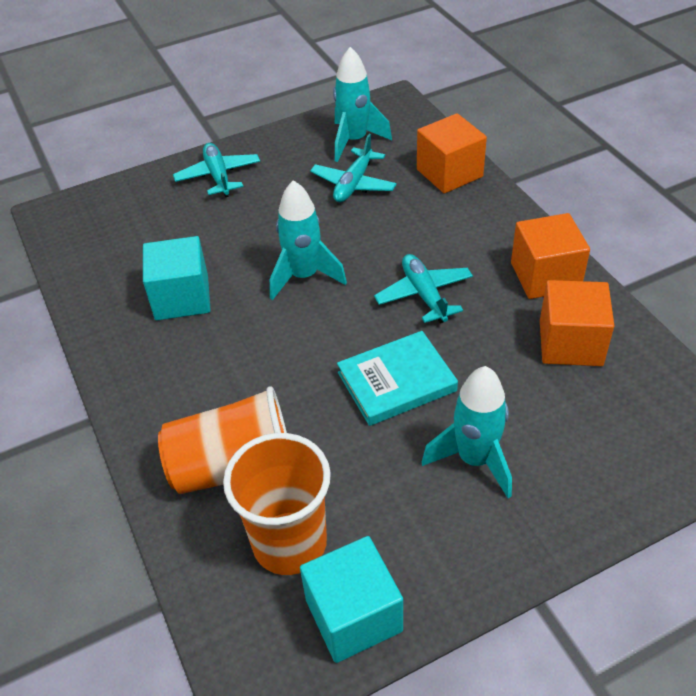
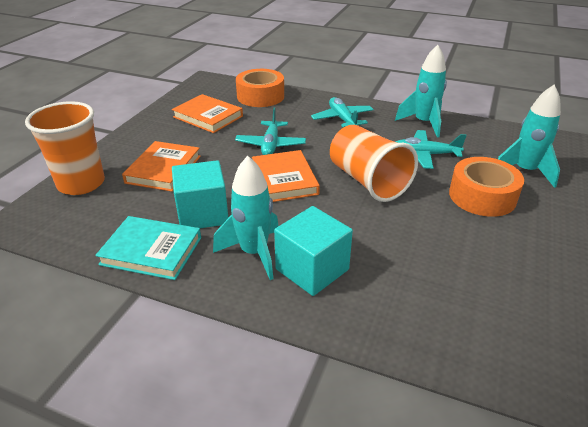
orange book: 0 -> 3
orange cube: 3 -> 0
orange tape: 0 -> 2

